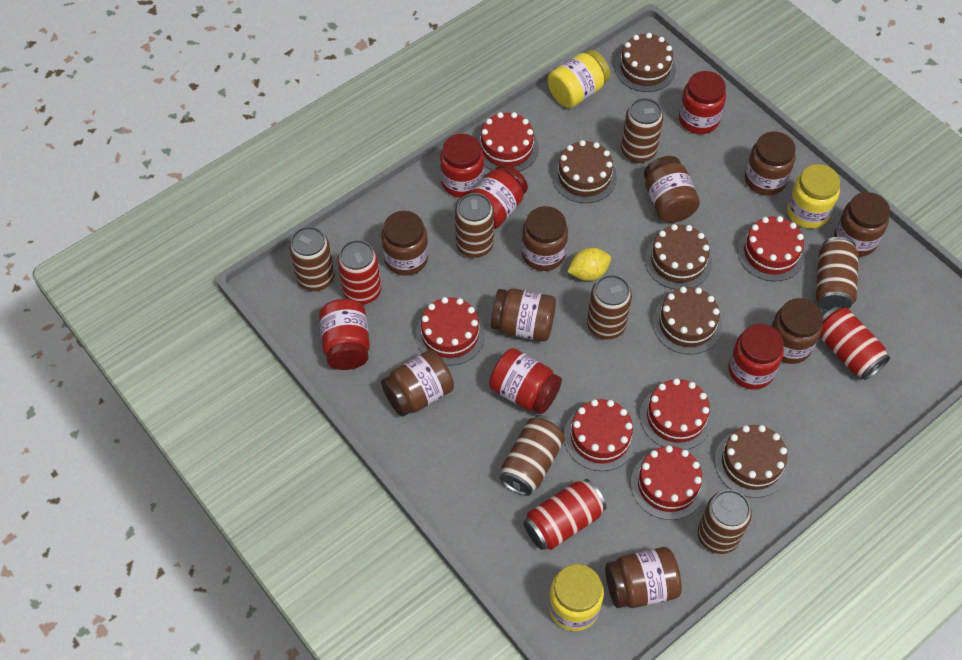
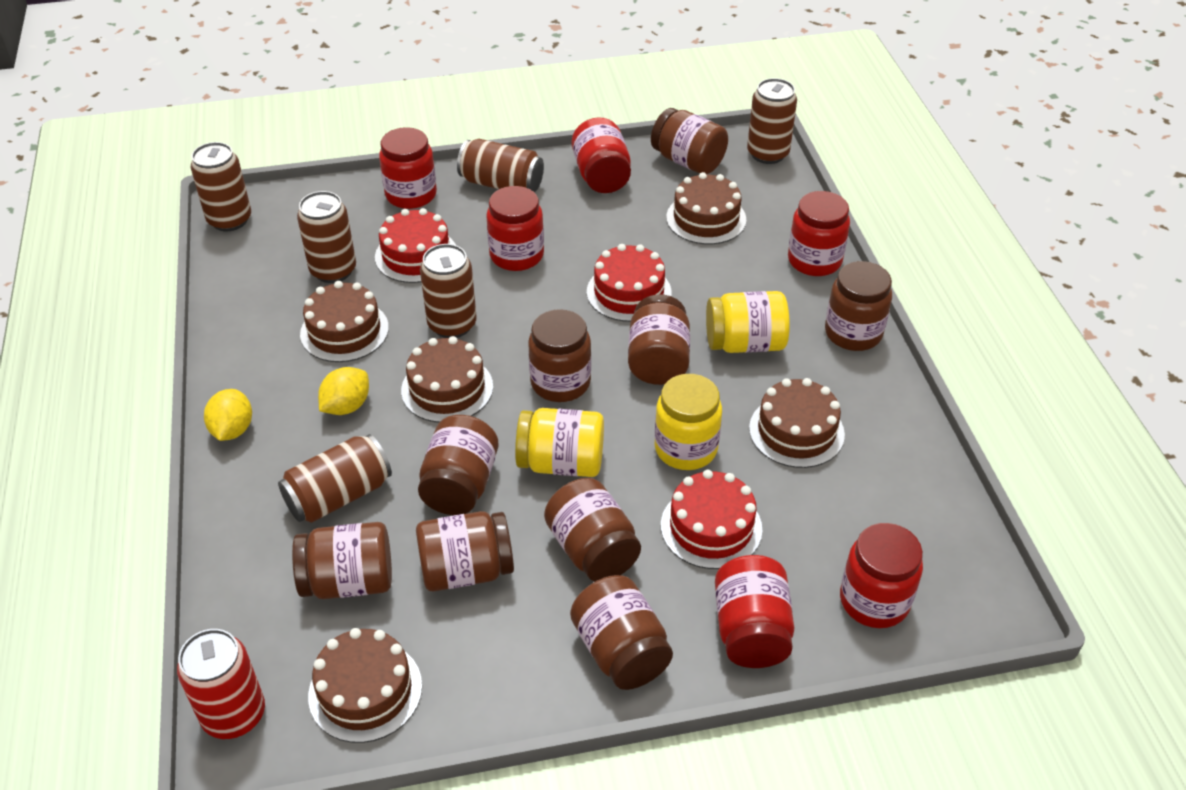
brown can: 7 -> 6
red cake: 6 -> 3
red can: 3 -> 1
yellow lemon: 1 -> 2

